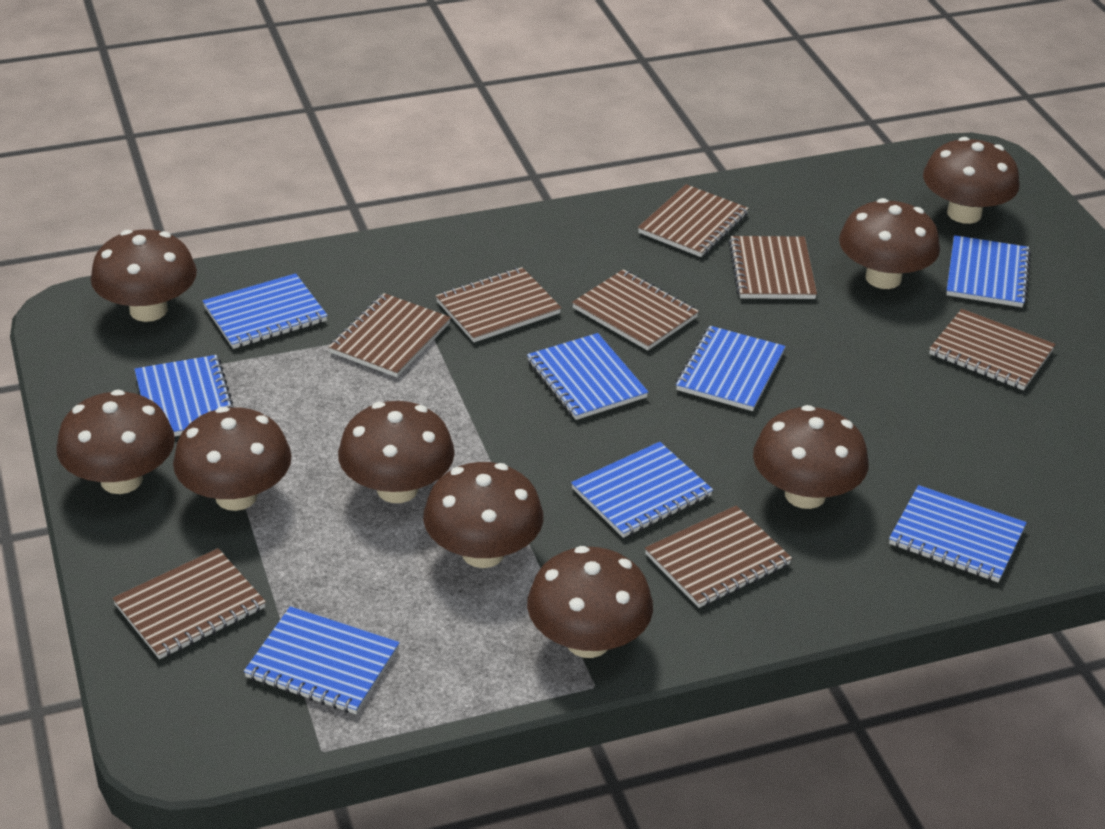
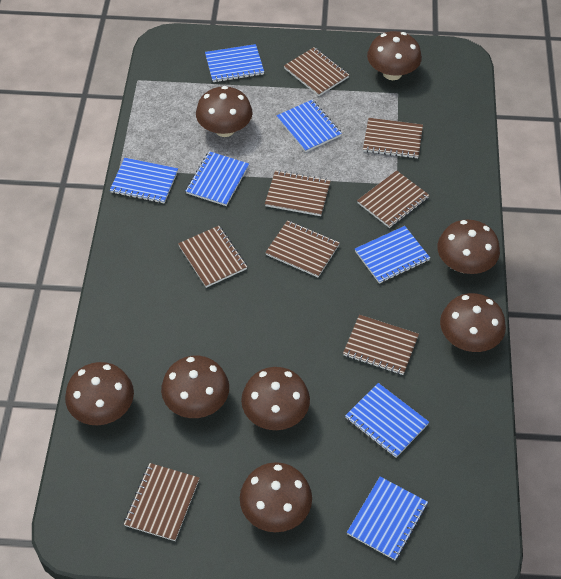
blue notebook: 8 -> 7
brown mushroom: 9 -> 8

